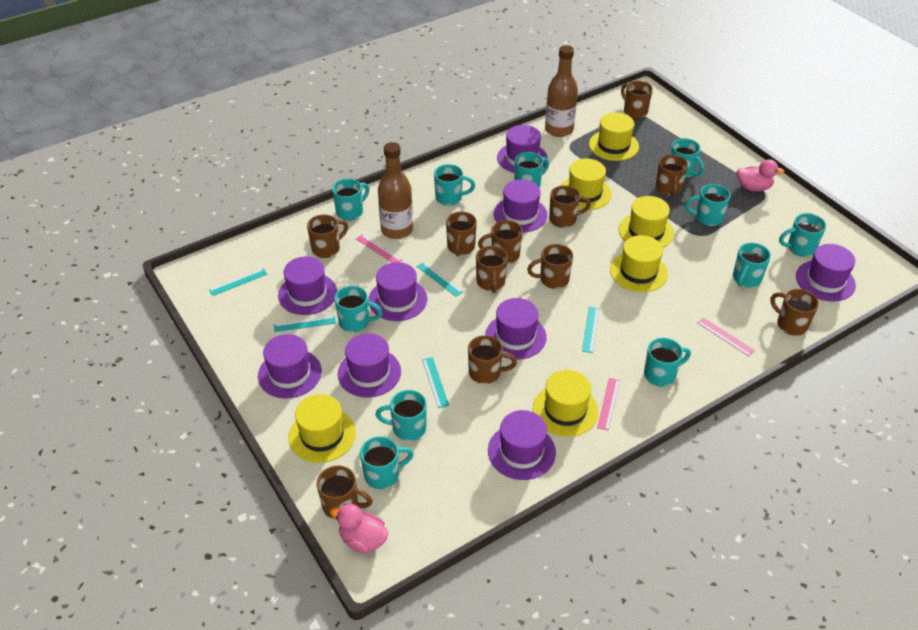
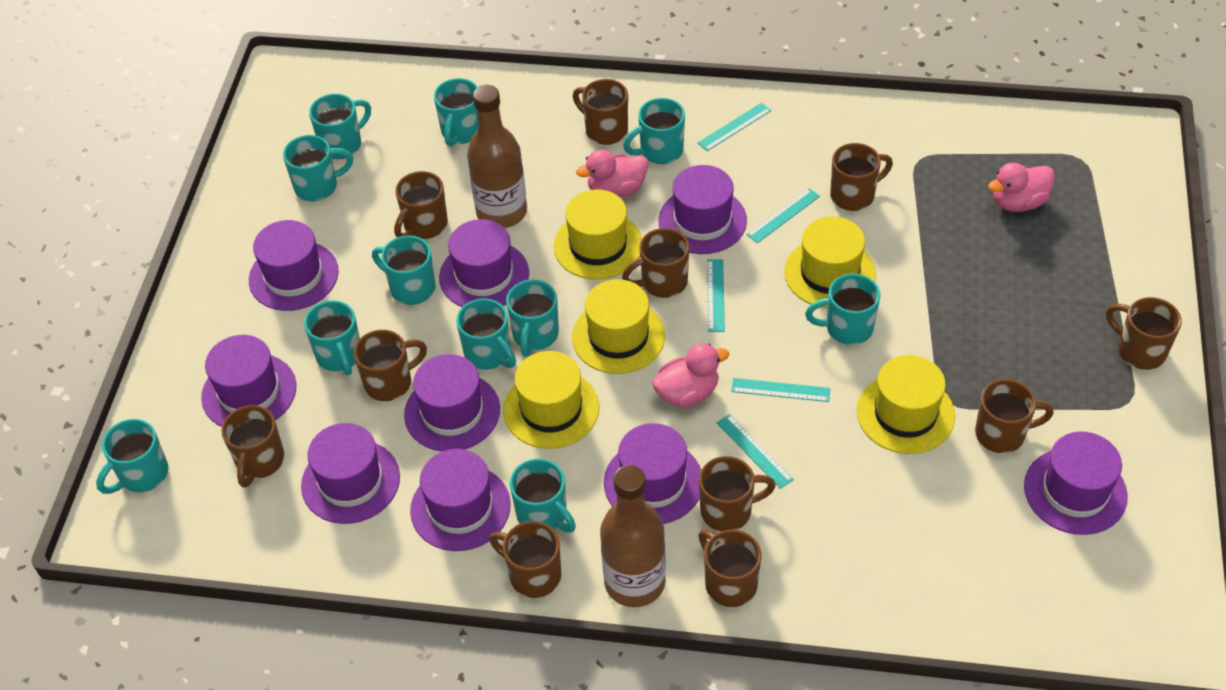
pink duck: 2 -> 3
pink ruler: 3 -> 0
yellow hat: 6 -> 5

